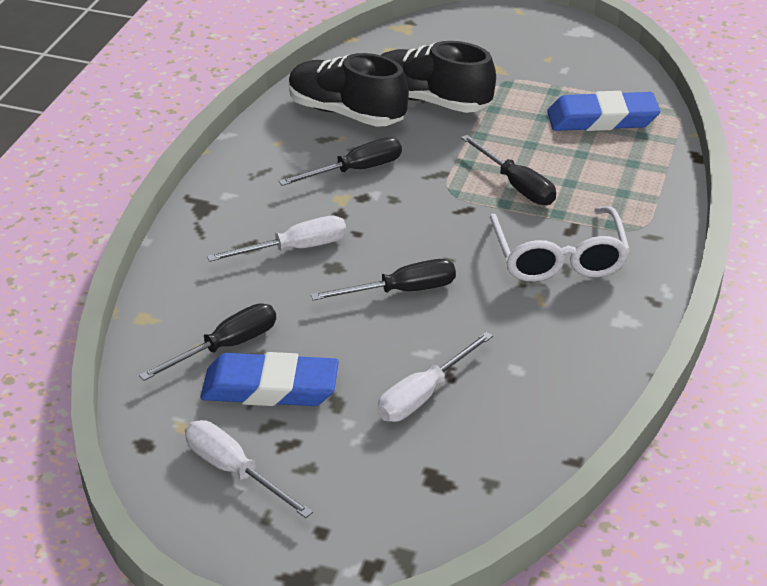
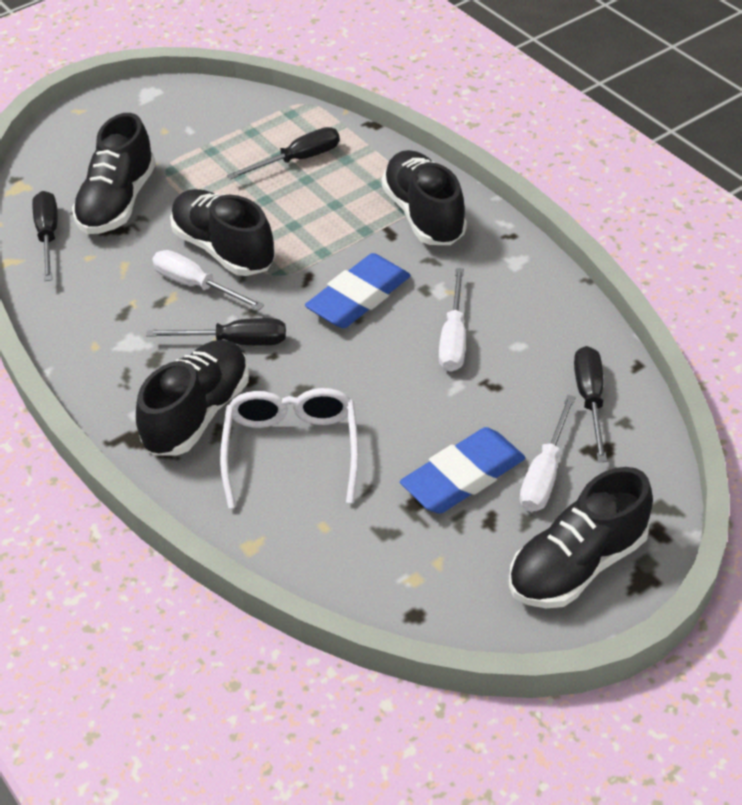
black shoe: 2 -> 5

